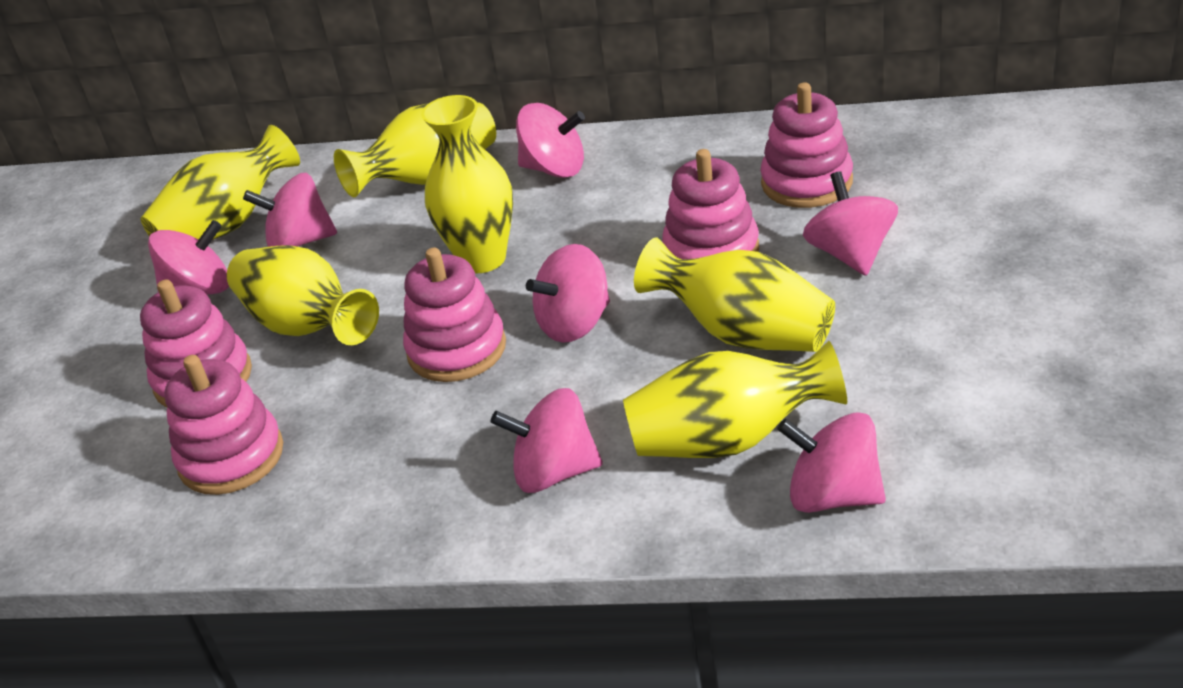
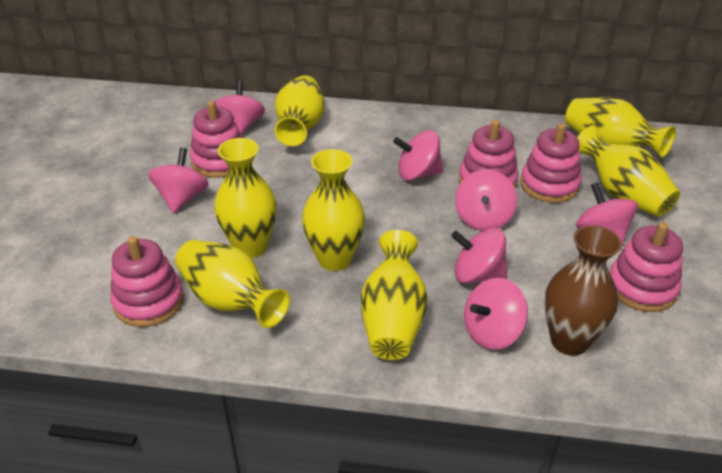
brown vase: 0 -> 1
yellow vase: 6 -> 7

